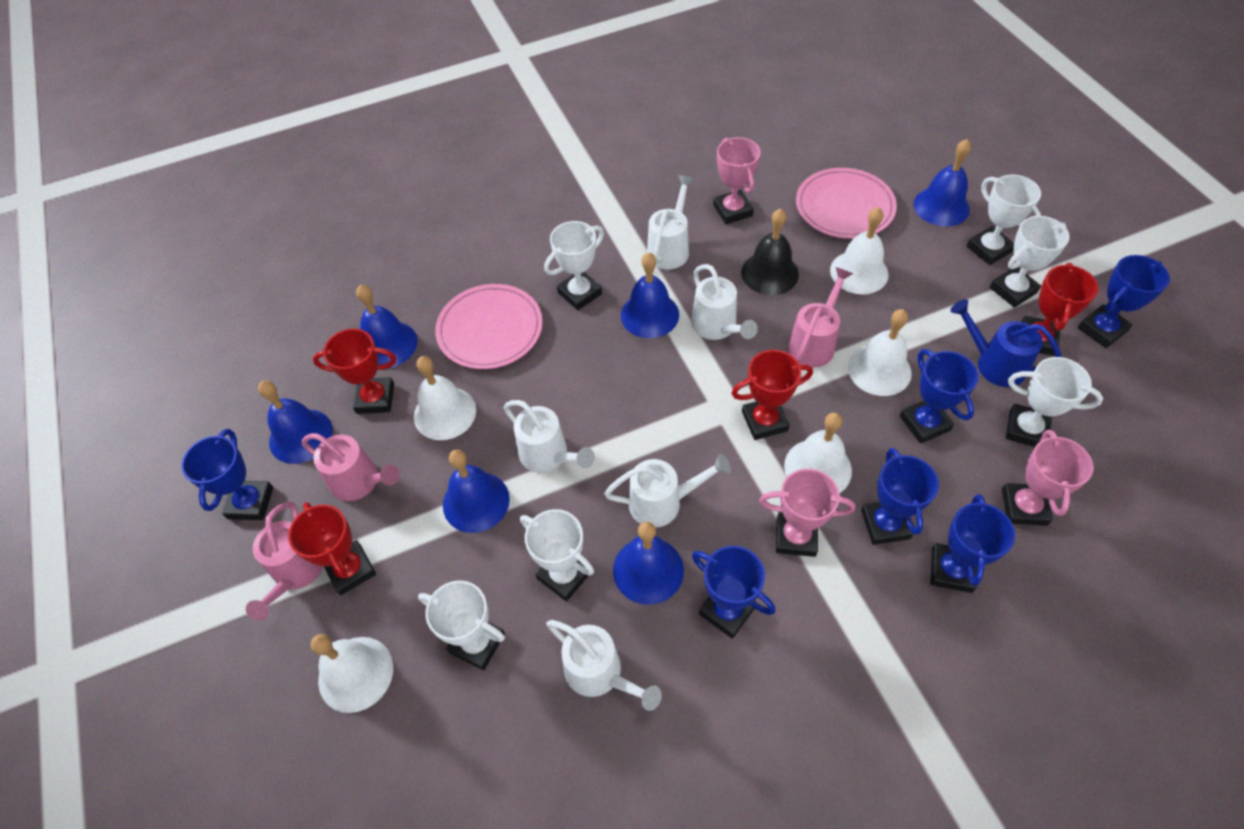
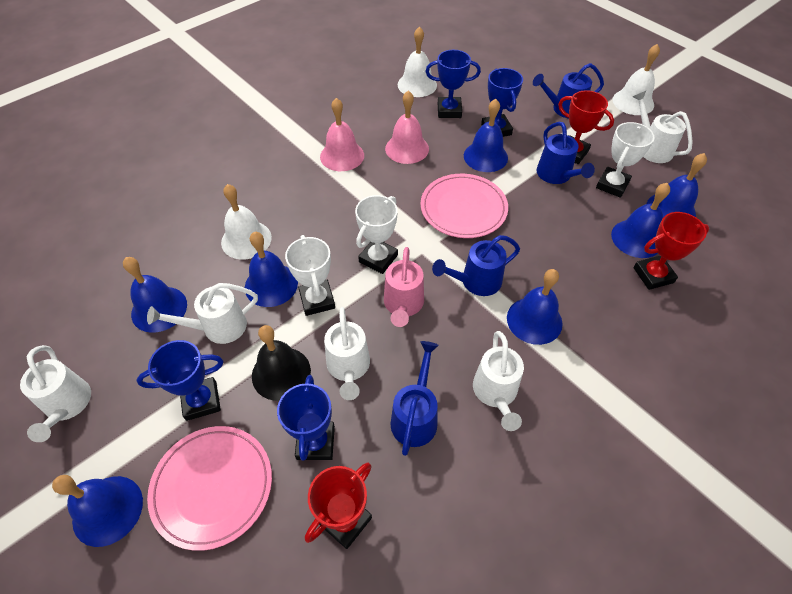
blue bell: 6 -> 7
blue trophy: 6 -> 4
blue watering can: 1 -> 4
pink bell: 0 -> 2
pink trophy: 3 -> 0
pink watering can: 3 -> 1
red trophy: 4 -> 3
white bell: 5 -> 3
white trophy: 6 -> 3

